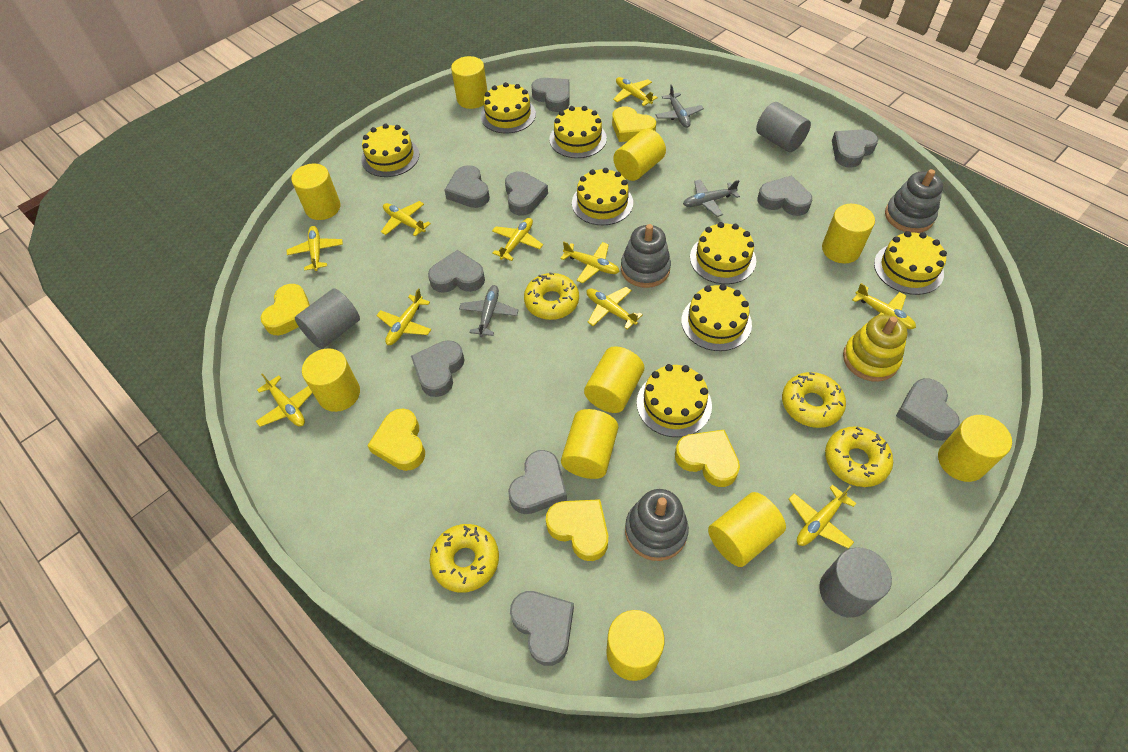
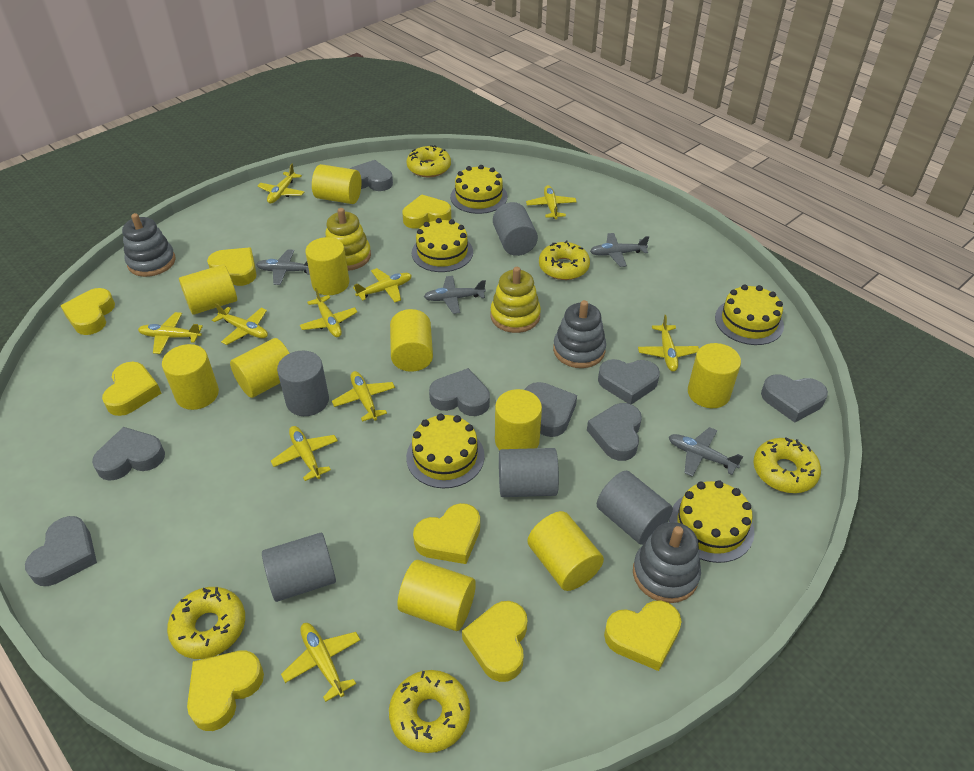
grey cylinder: 3 -> 5
grey heart: 10 -> 8
grey plane: 3 -> 4
yellow cake: 8 -> 5
yellow donut: 4 -> 5
yellow heart: 5 -> 8
yellow stacking toy: 1 -> 2

